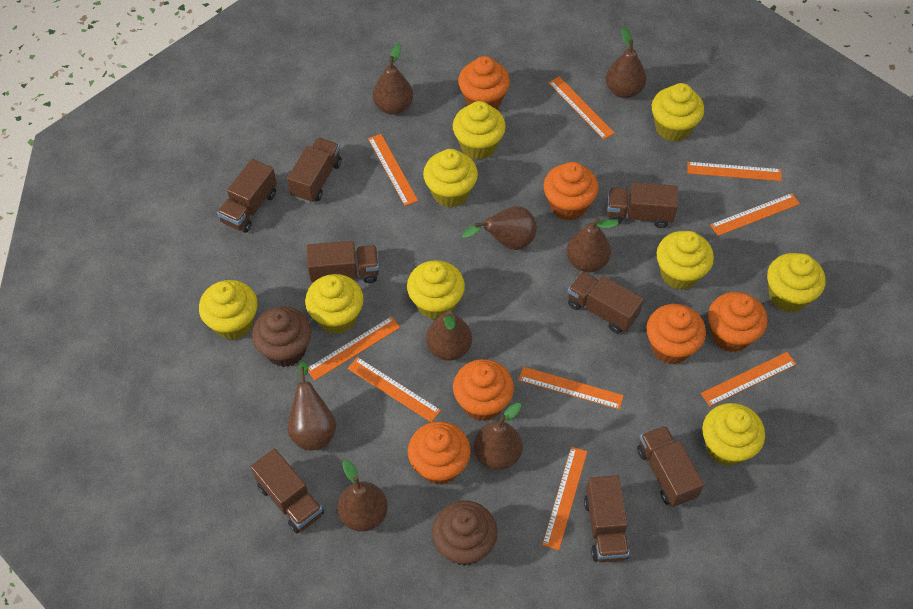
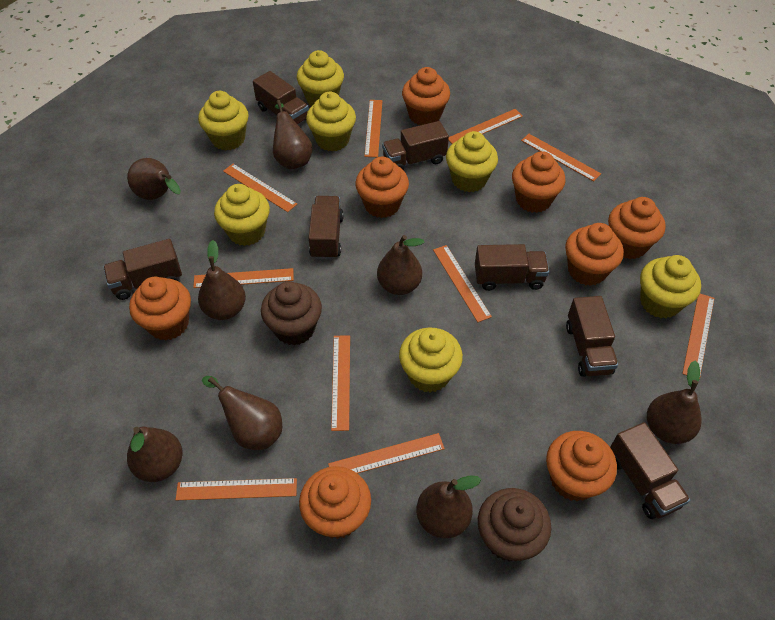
brown truck: 8 -> 7
orange cupcake: 6 -> 8
orange ruler: 9 -> 10
yellow cupcake: 9 -> 7

